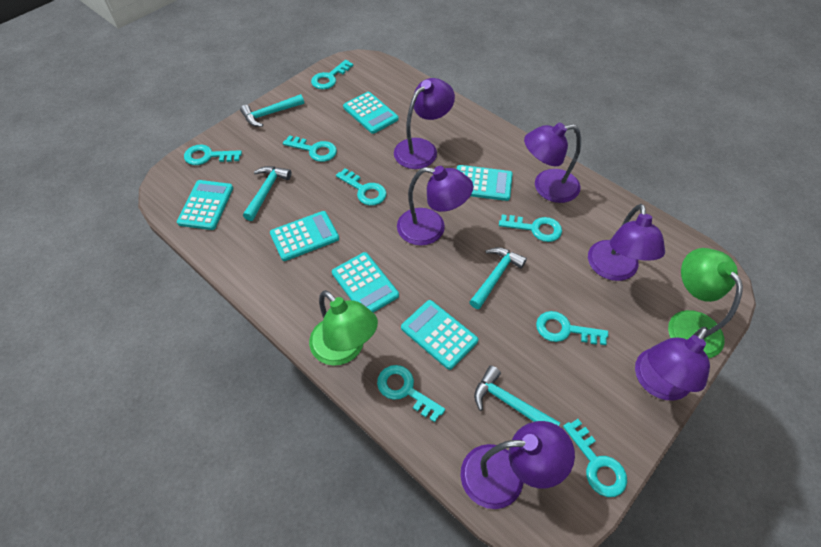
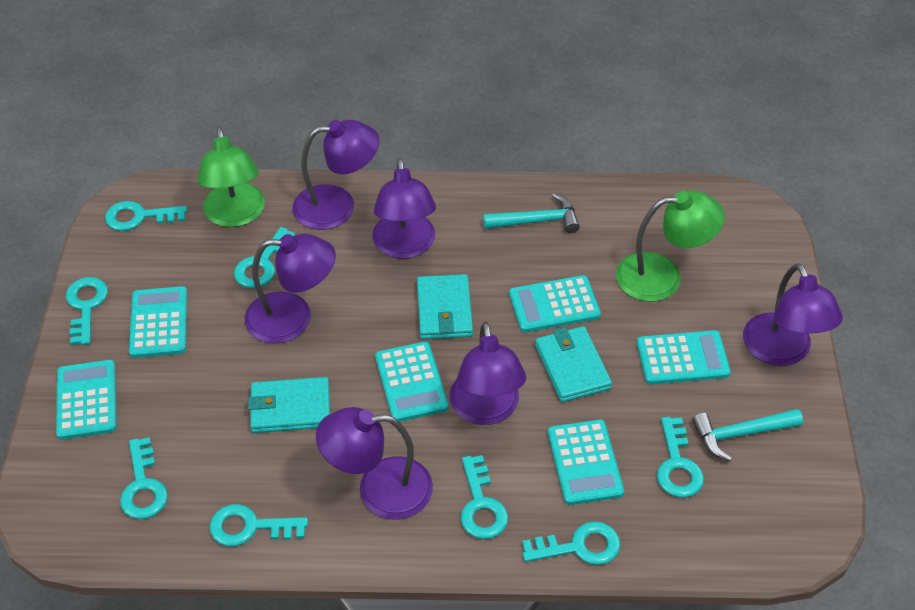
turquoise hammer: 4 -> 2
turquoise wallet: 0 -> 3

